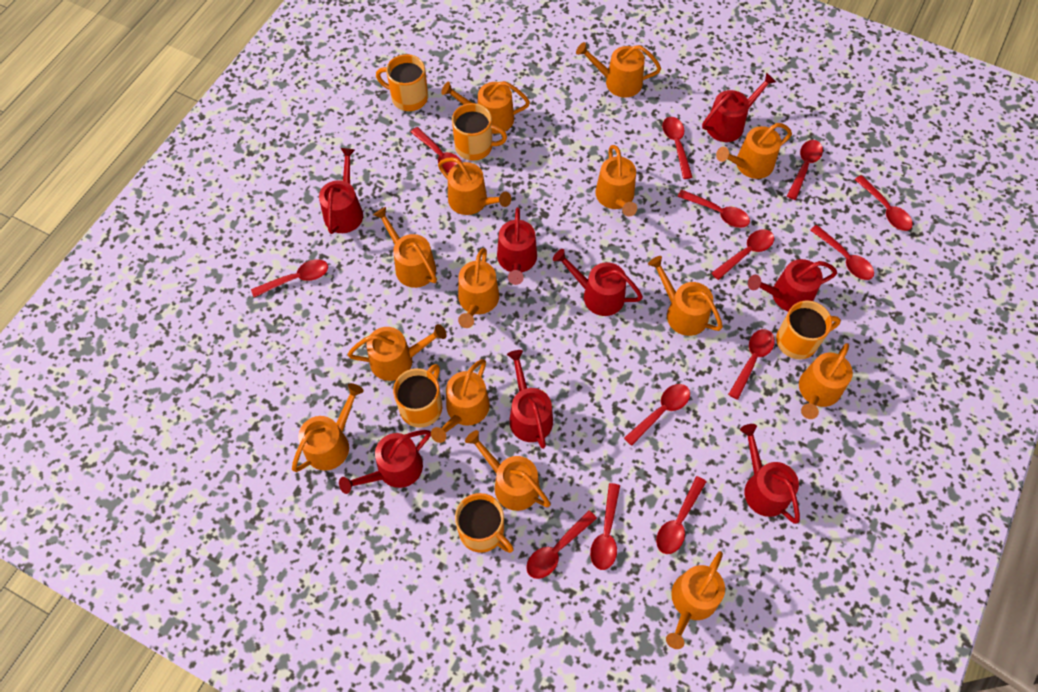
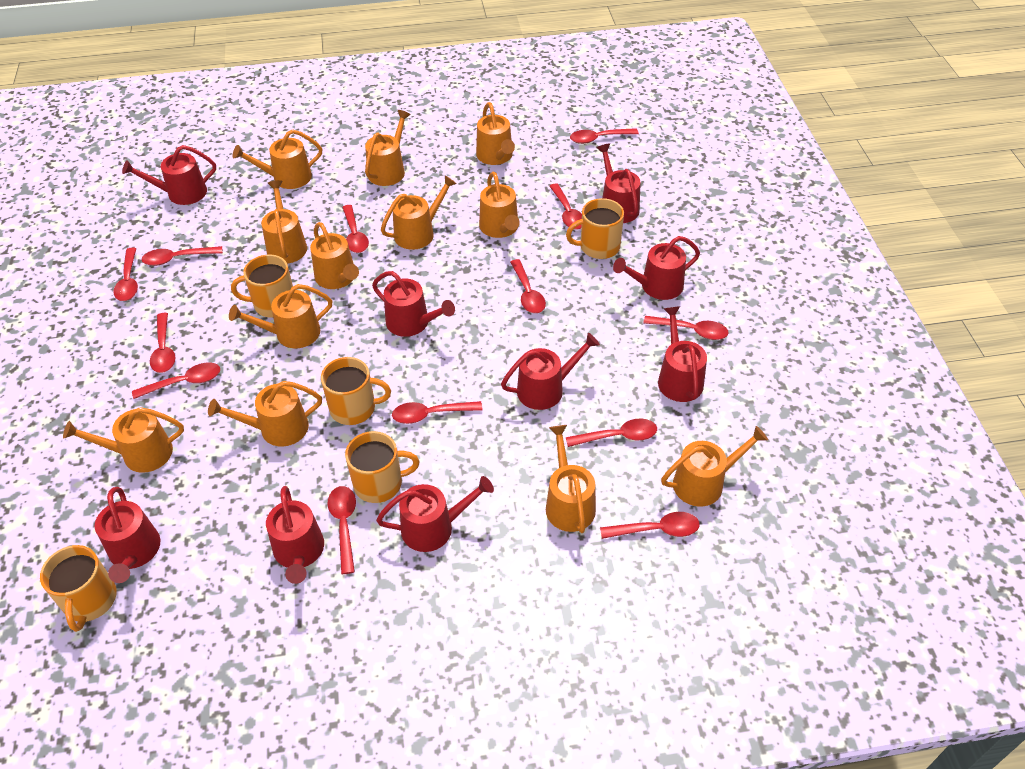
orange watering can: 14 -> 12
red watering can: 8 -> 9

